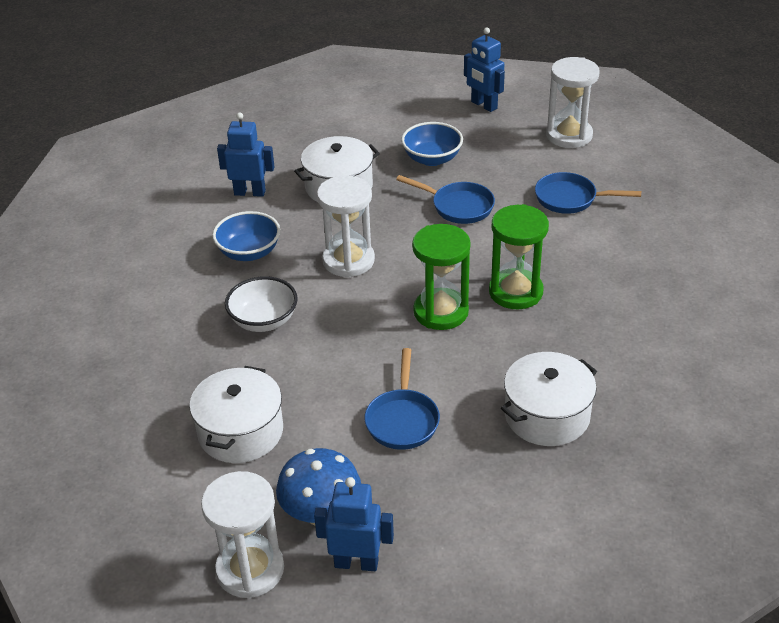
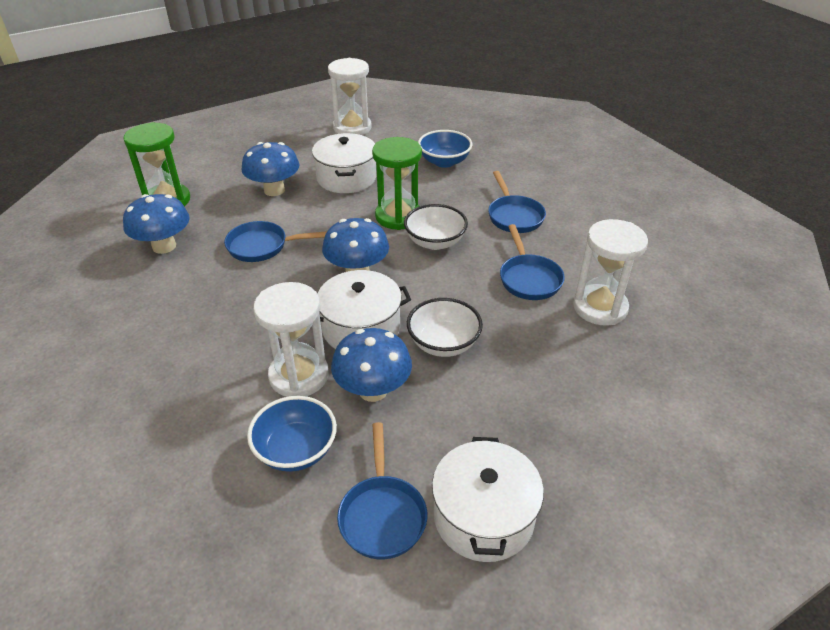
blue mushroom: 1 -> 4
blue pan: 3 -> 4
blue robot: 3 -> 0
white bowl: 1 -> 2

